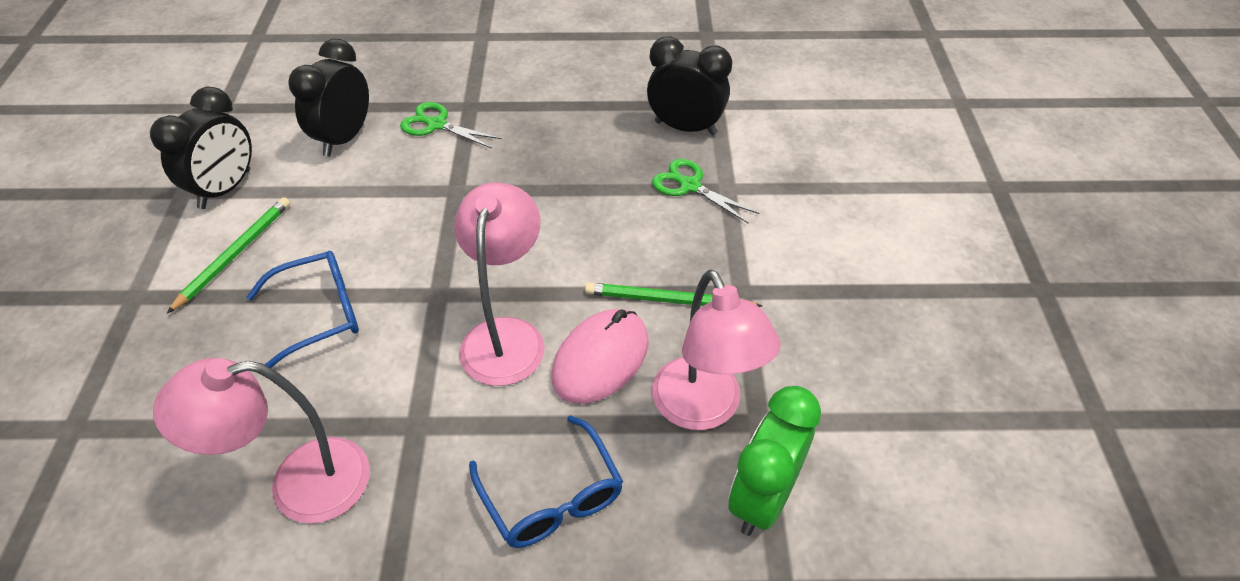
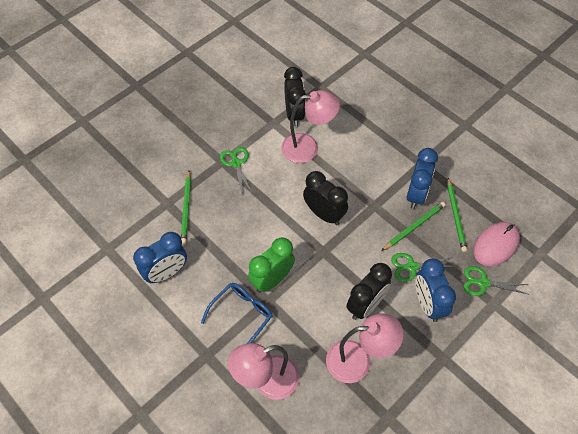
blue clock: 0 -> 3
blue glasses: 2 -> 1
green pencil: 2 -> 3
green scissors: 2 -> 3

